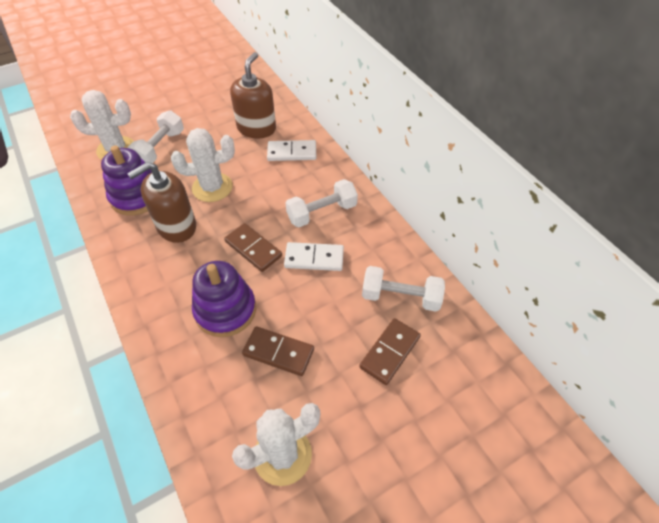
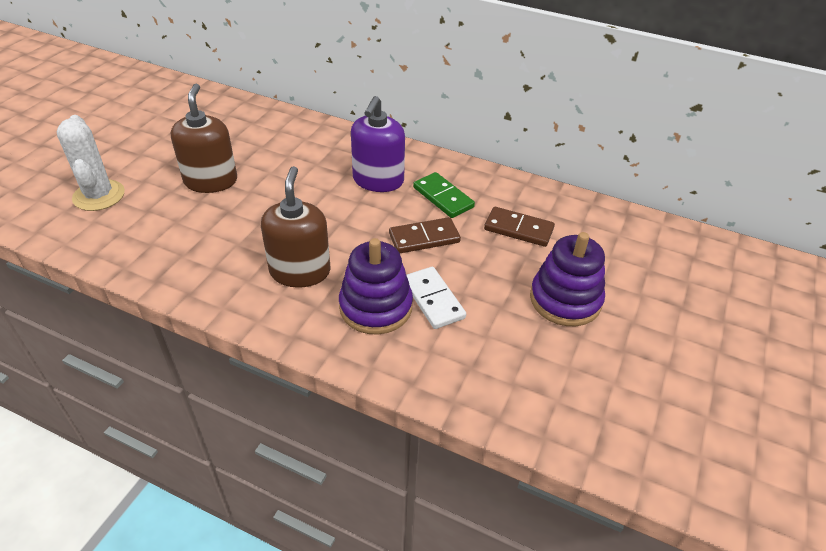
brown domino: 3 -> 2
green domino: 0 -> 1
purple soap dispenser: 0 -> 1
white cactus: 3 -> 1
white domino: 2 -> 1
white dumbbell: 3 -> 0

